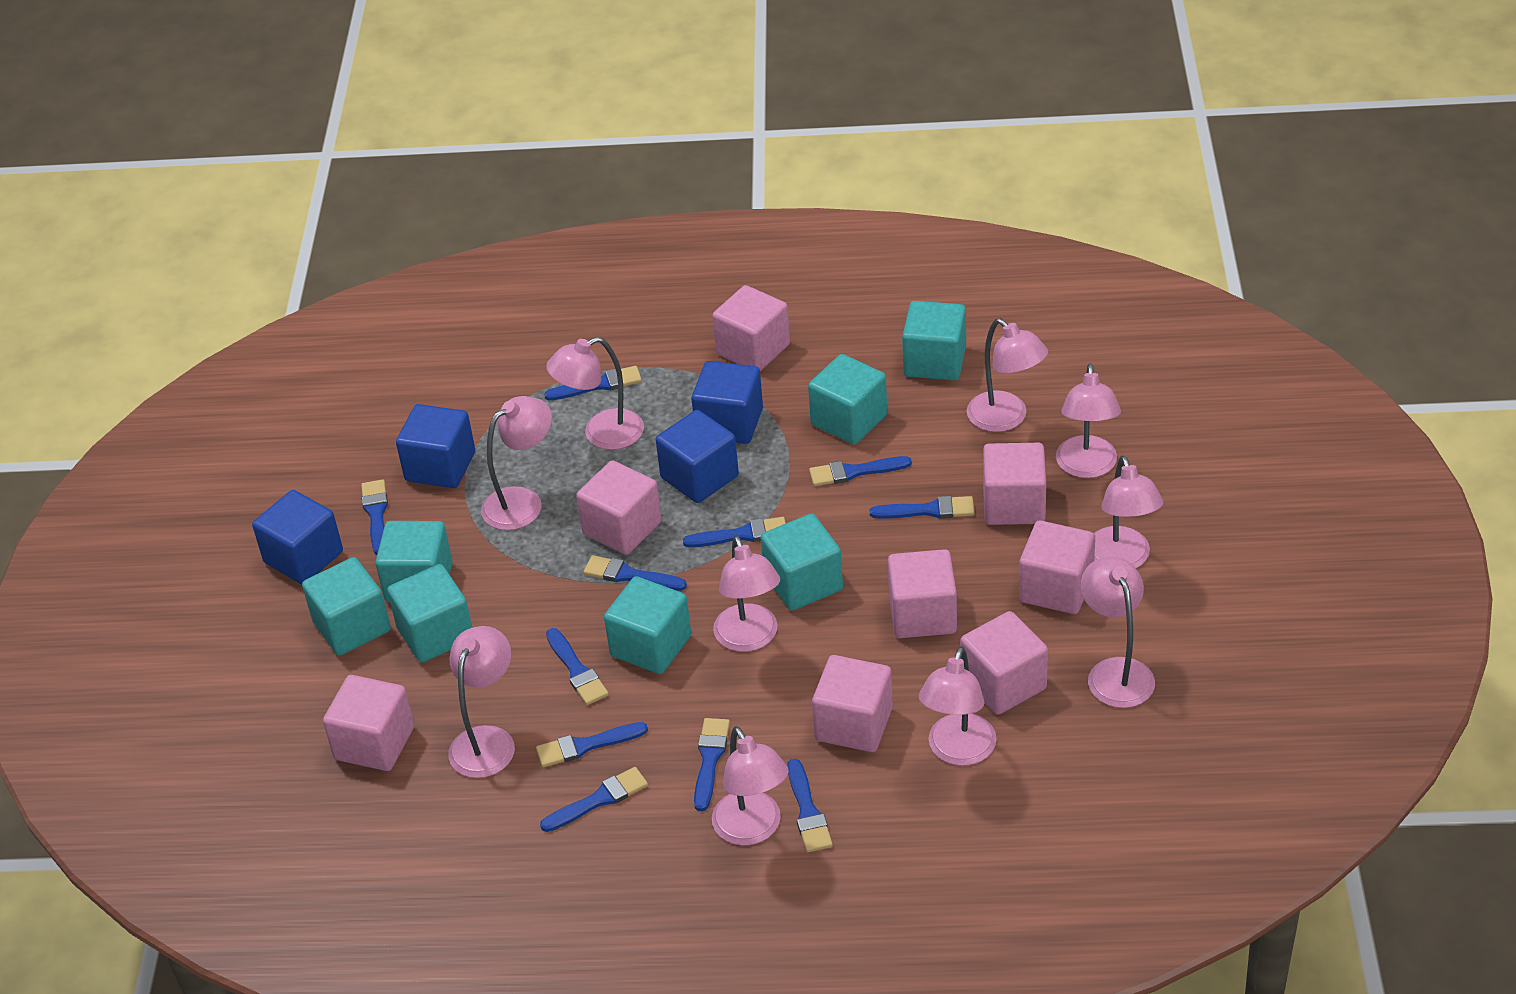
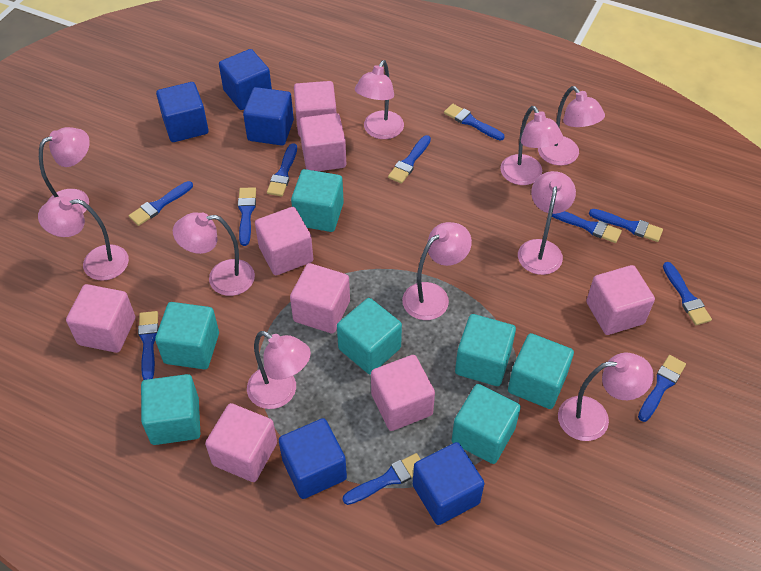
blue cube: 4 -> 5

